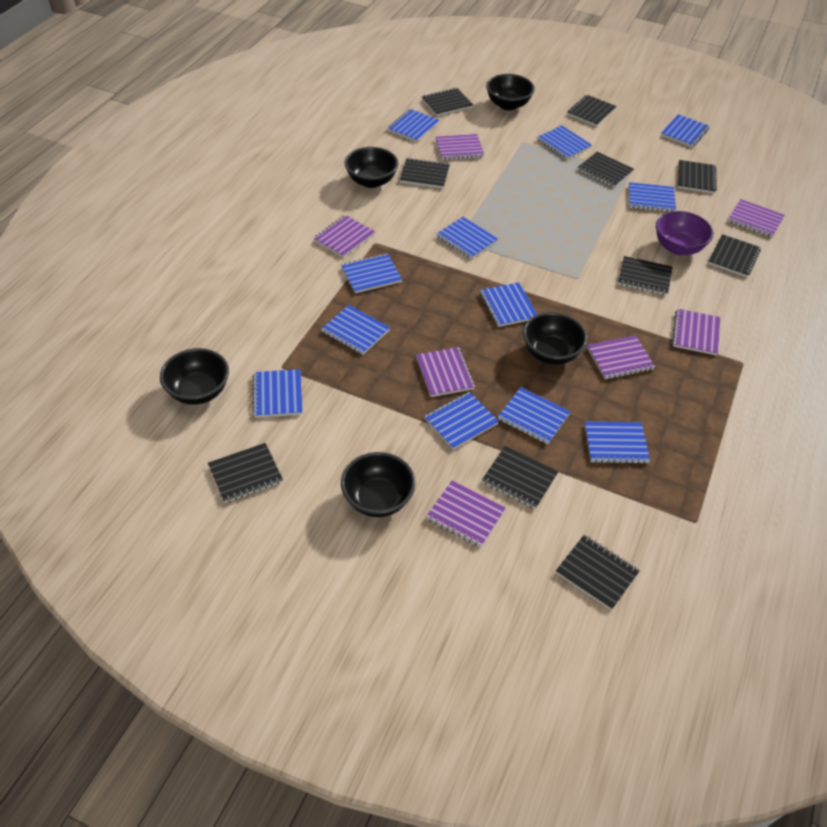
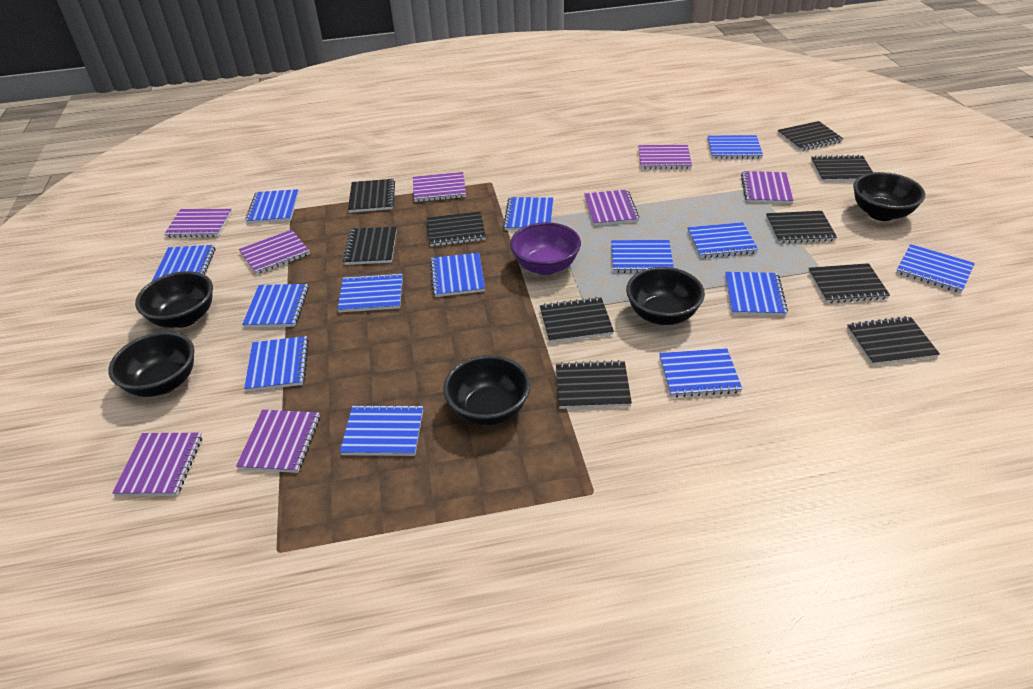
blue notebook: 12 -> 14
purple notebook: 7 -> 8

